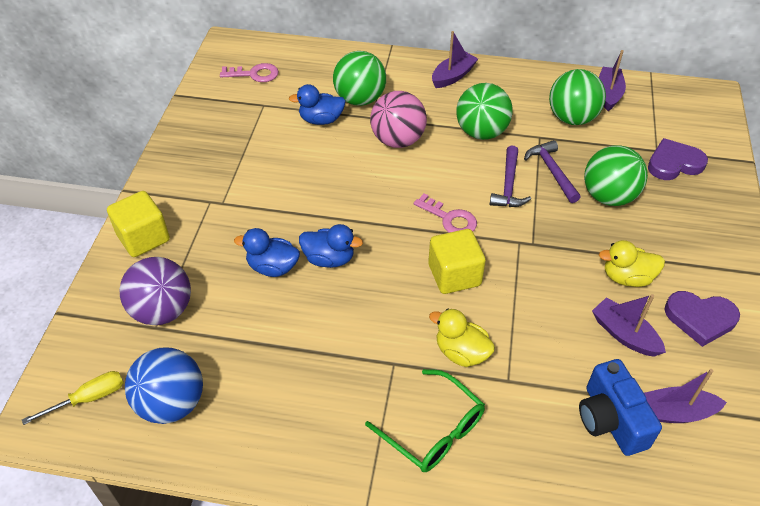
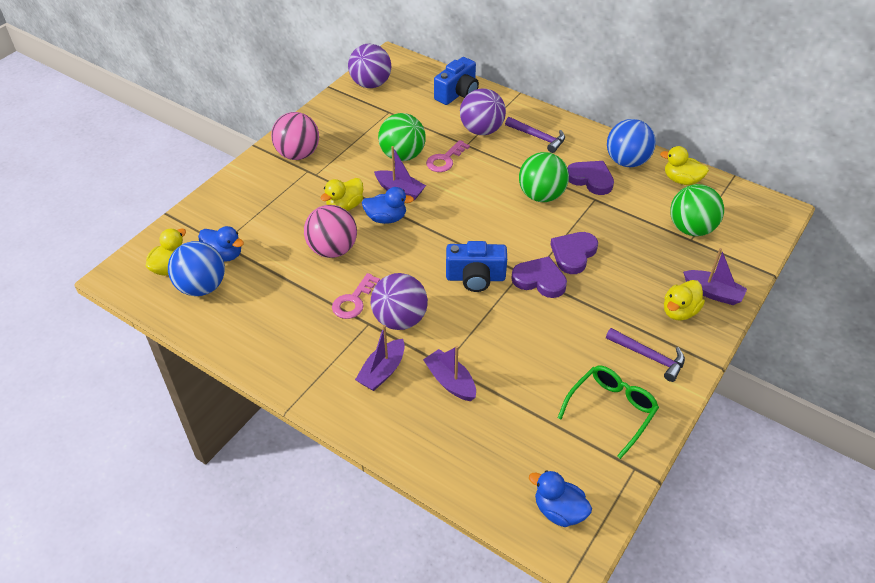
blue ball: 1 -> 2
blue camera: 1 -> 2
green ball: 4 -> 3
pink ball: 1 -> 2
purple ball: 1 -> 3
purple heart: 2 -> 3
yellow cube: 2 -> 0
yellow duck: 2 -> 4
yellow screwdriver: 1 -> 0

